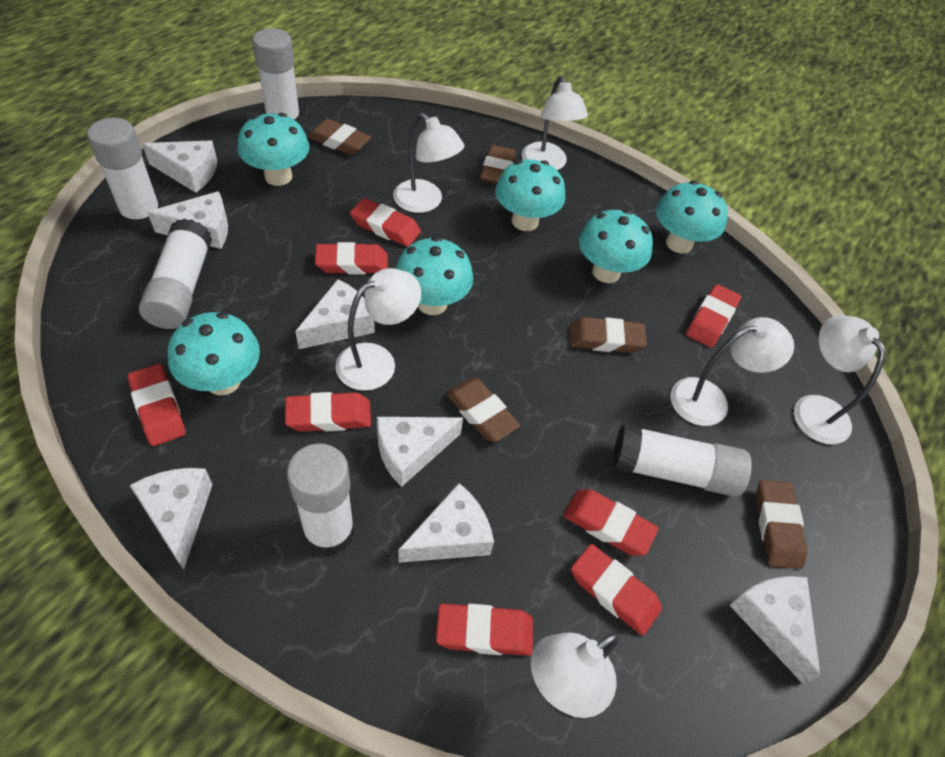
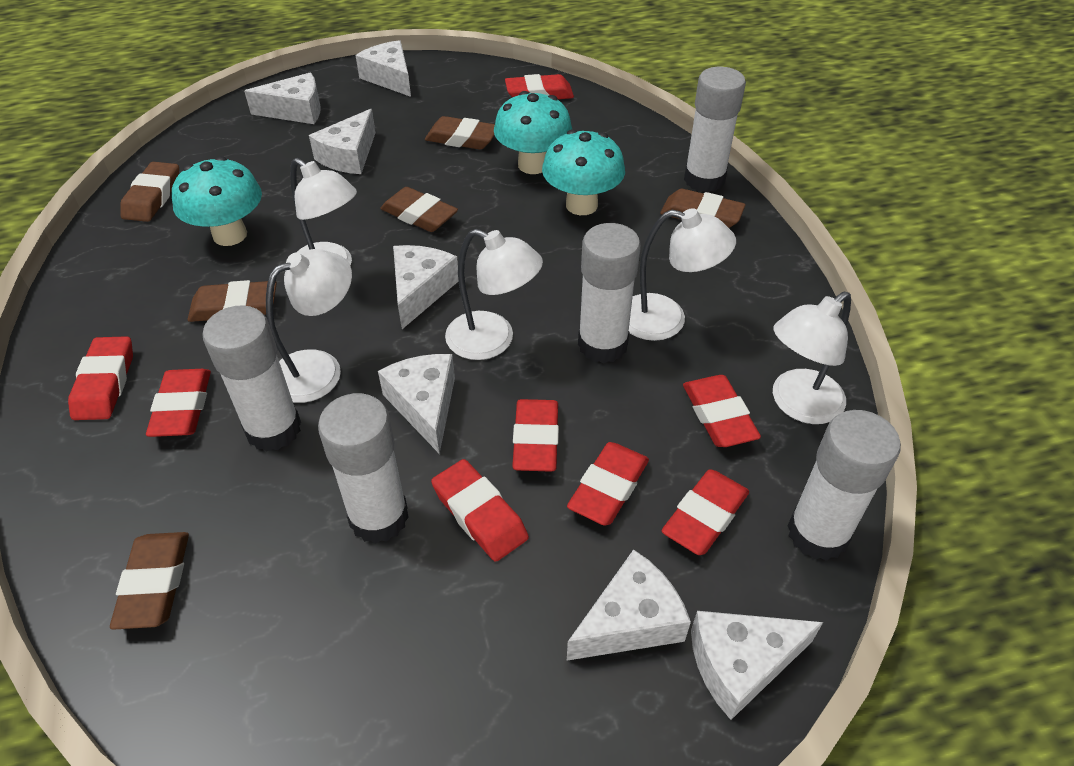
brown eraser: 5 -> 6
turquoise mushroom: 6 -> 3
white lamp: 6 -> 5

